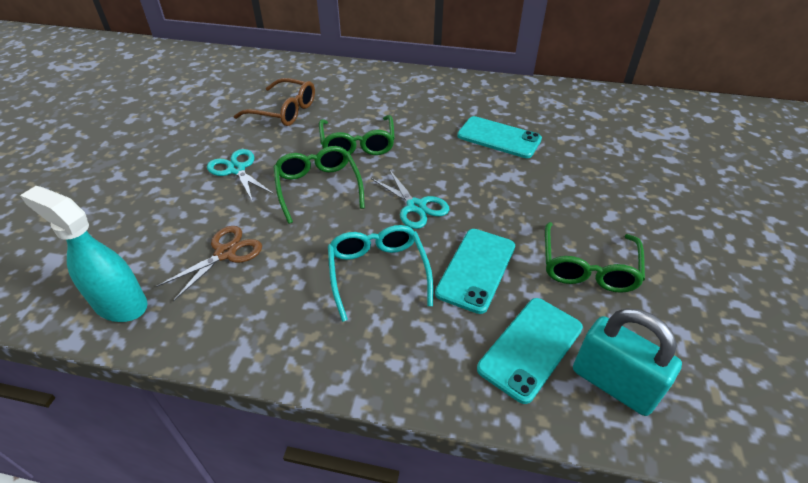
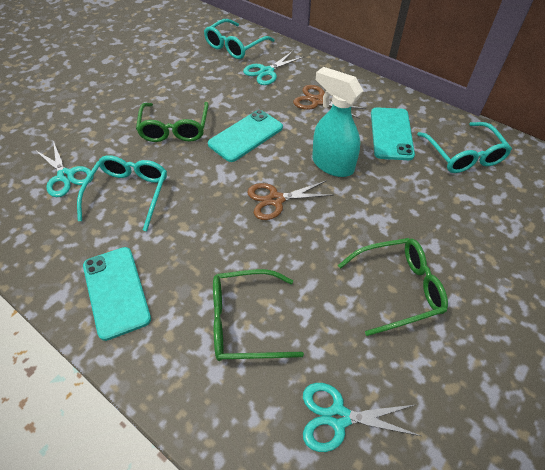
brown glasses: 1 -> 0
brown scissors: 1 -> 2
turquoise glasses: 1 -> 3
turquoise padlock: 1 -> 0
turquoise scissors: 2 -> 3

